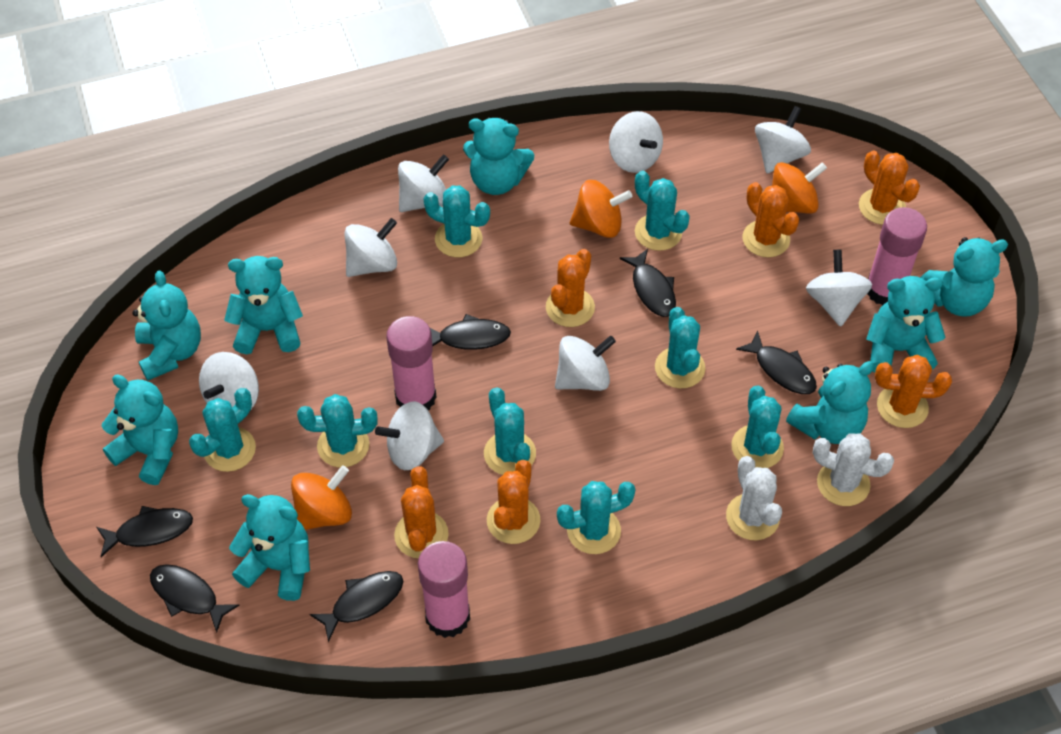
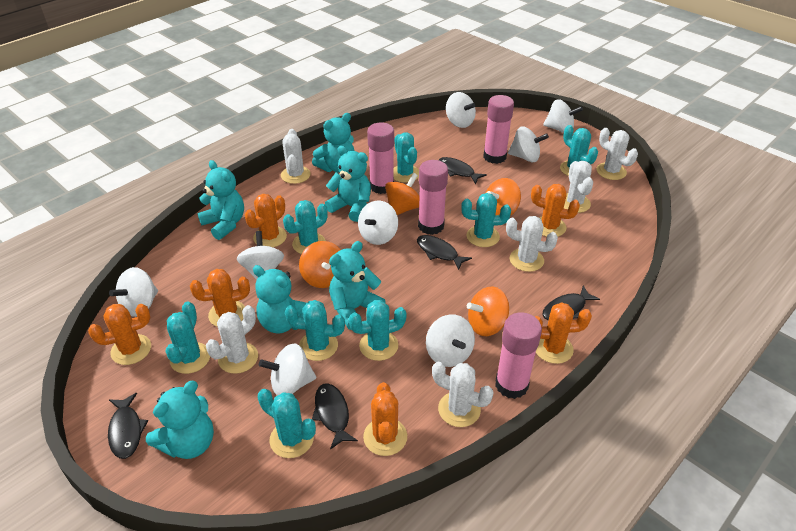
black fish: 6 -> 5
orange spinning top: 3 -> 4
pink glue stick: 3 -> 4
turquoise teddy bear: 8 -> 6
white cactus: 2 -> 6

